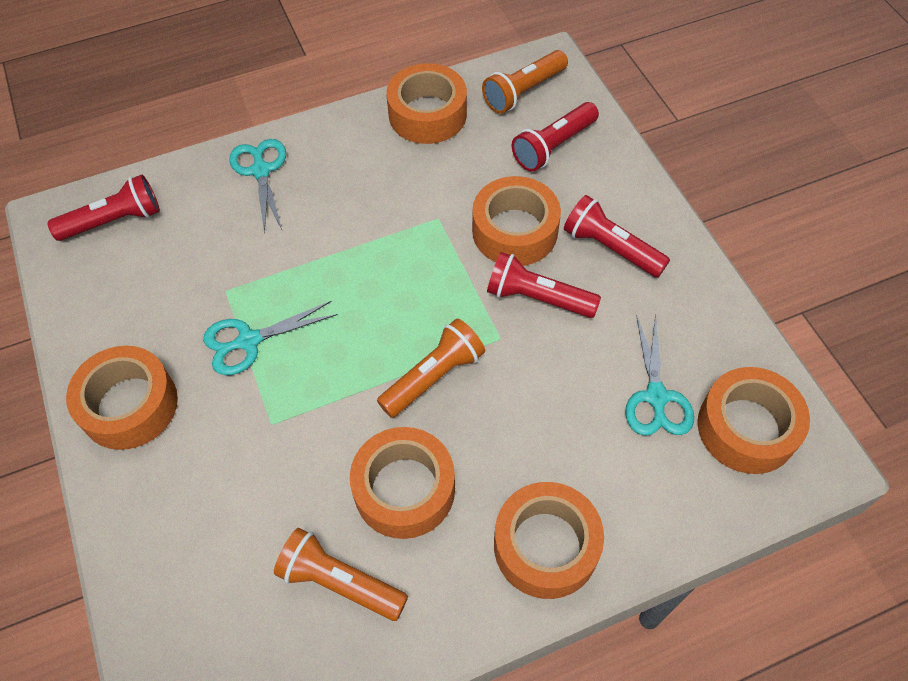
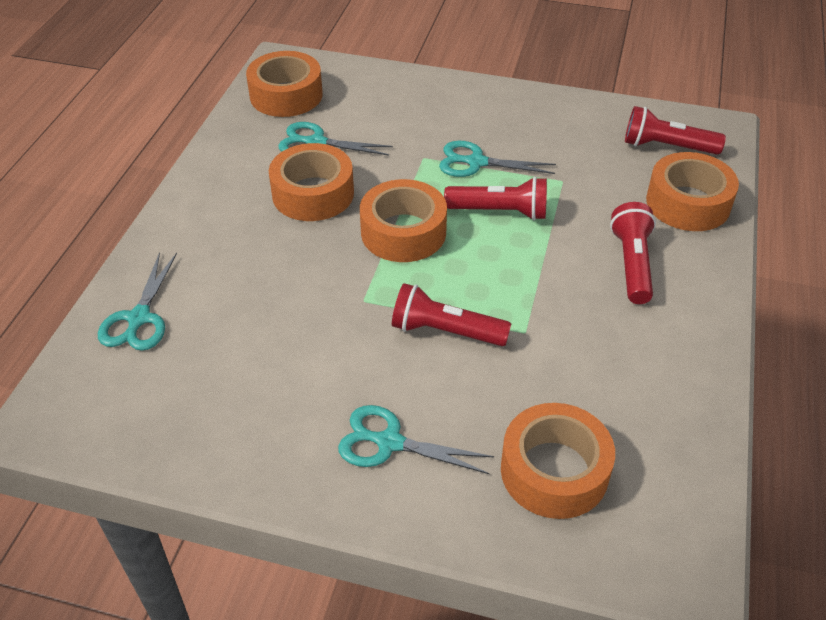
orange flashlight: 3 -> 0
orange tape: 6 -> 5
turquoise scissors: 3 -> 4

